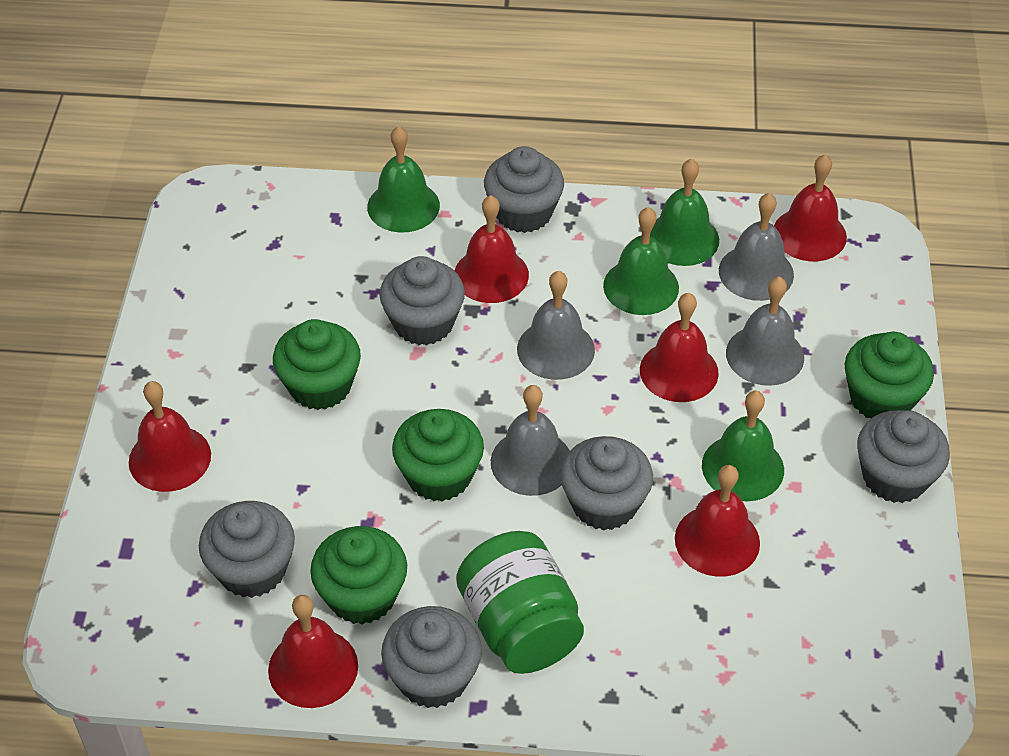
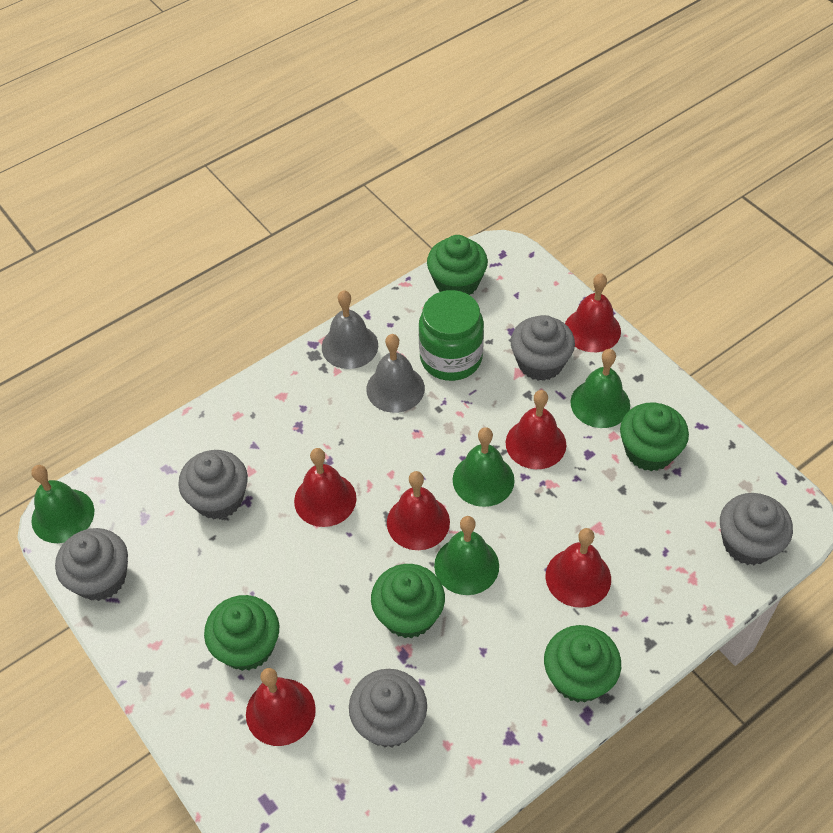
green cupcake: 4 -> 5
grey bell: 4 -> 2
grey cupcake: 6 -> 5

